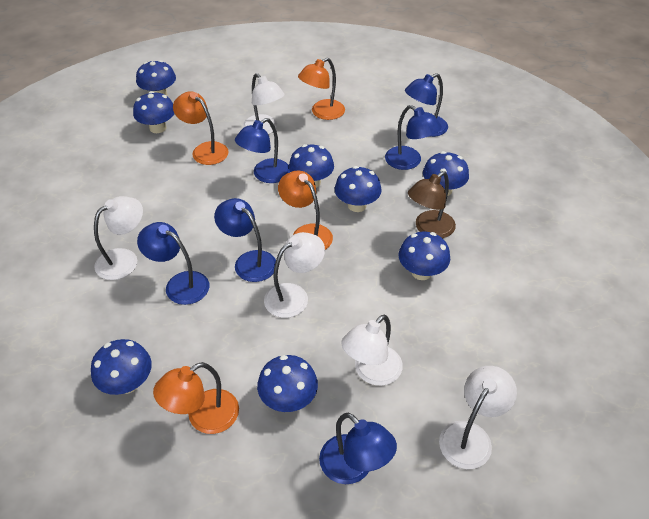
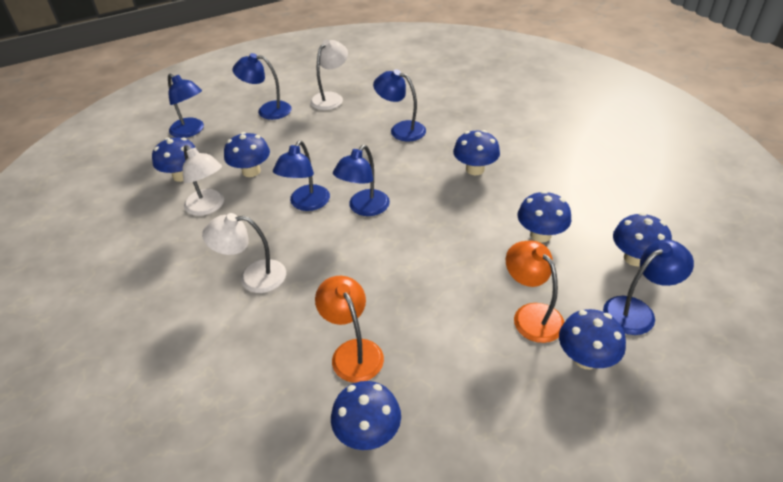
blue mushroom: 8 -> 7
brown lamp: 1 -> 0
orange lamp: 4 -> 2
white lamp: 5 -> 3

